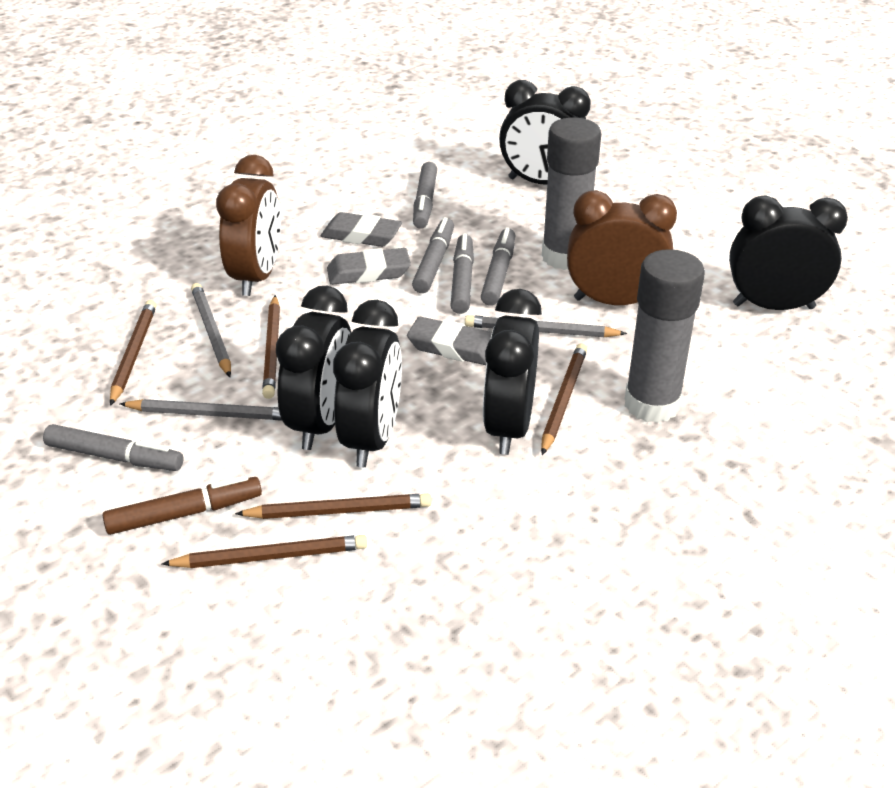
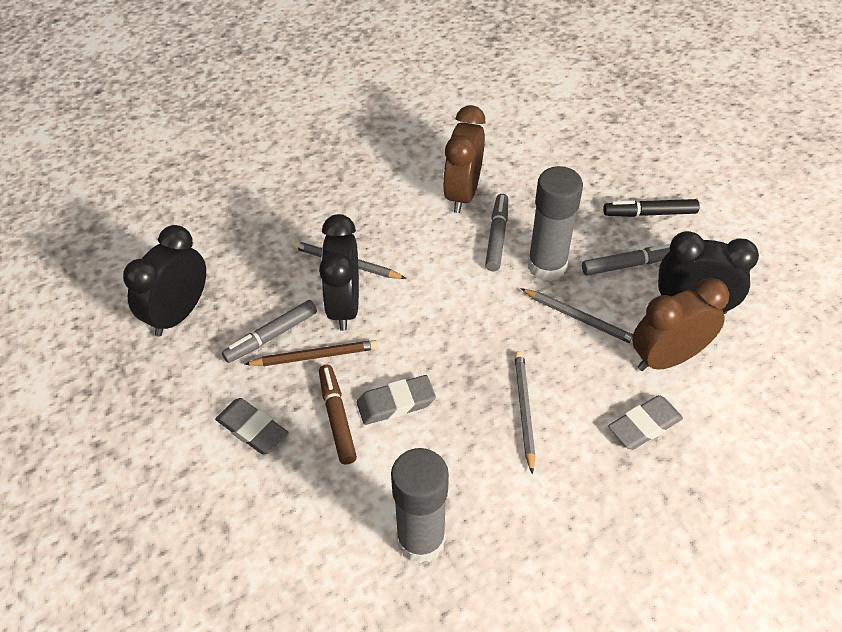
black clock: 5 -> 3
black marker: 0 -> 1
brown pencil: 5 -> 1
grey marker: 5 -> 3

